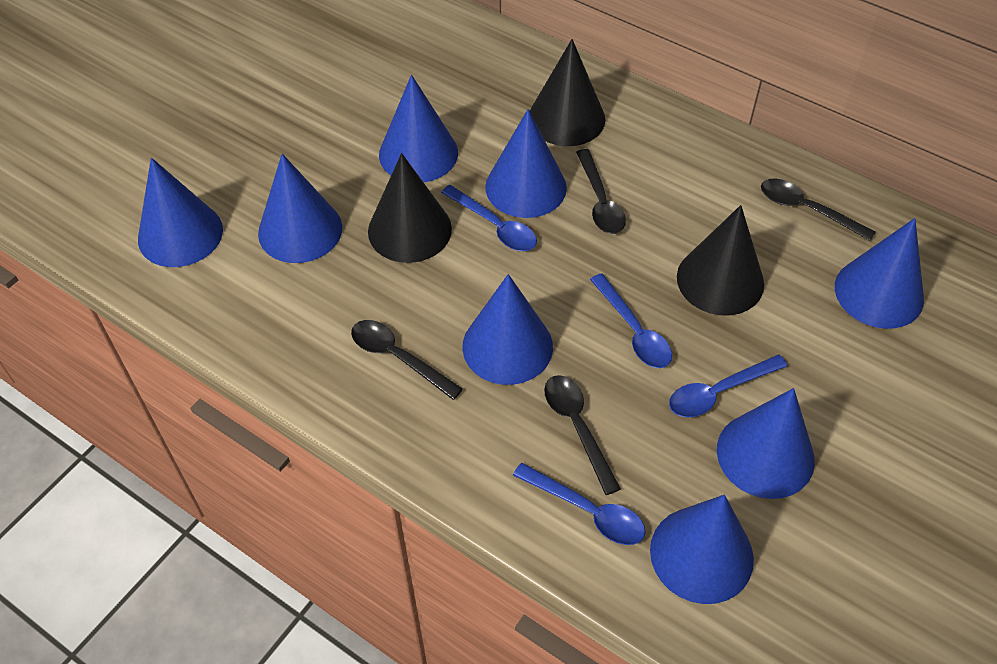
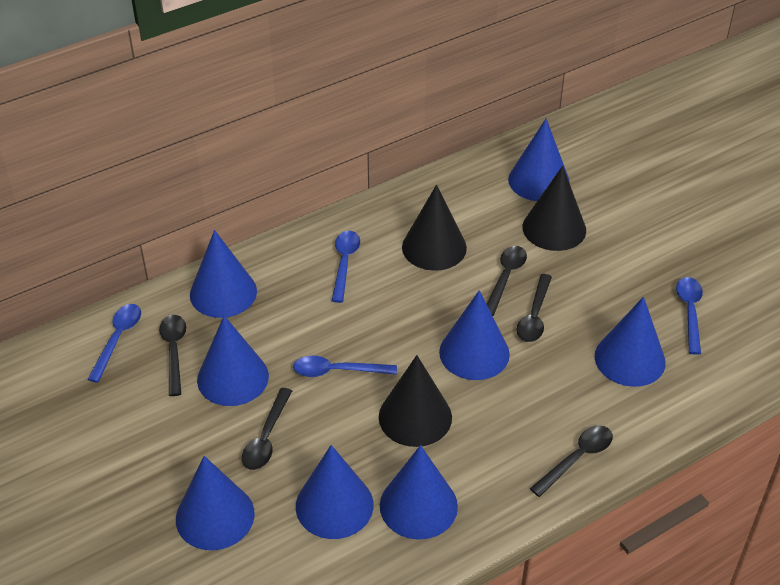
black spoon: 4 -> 5

